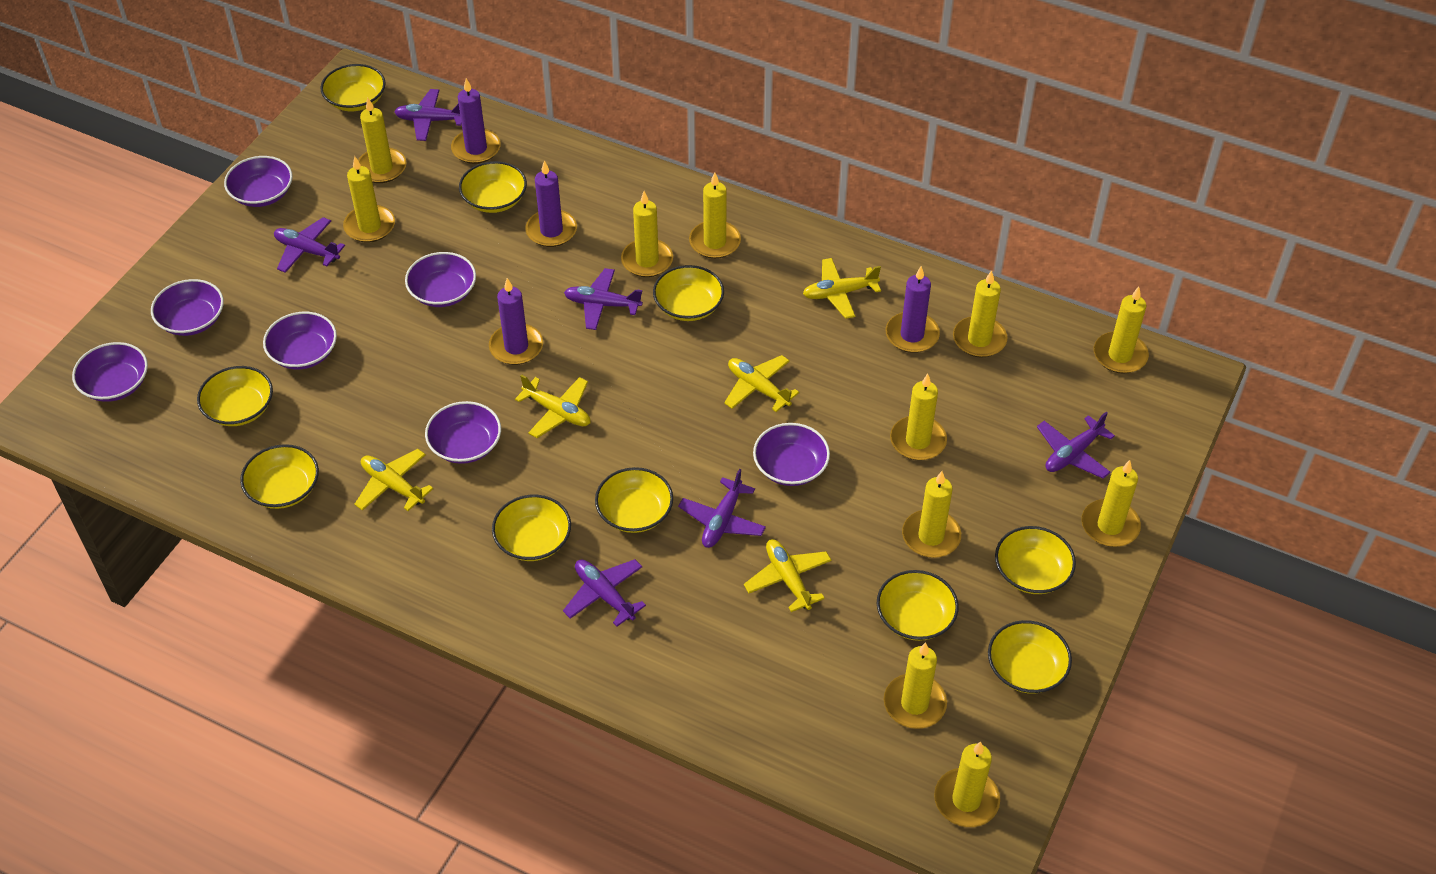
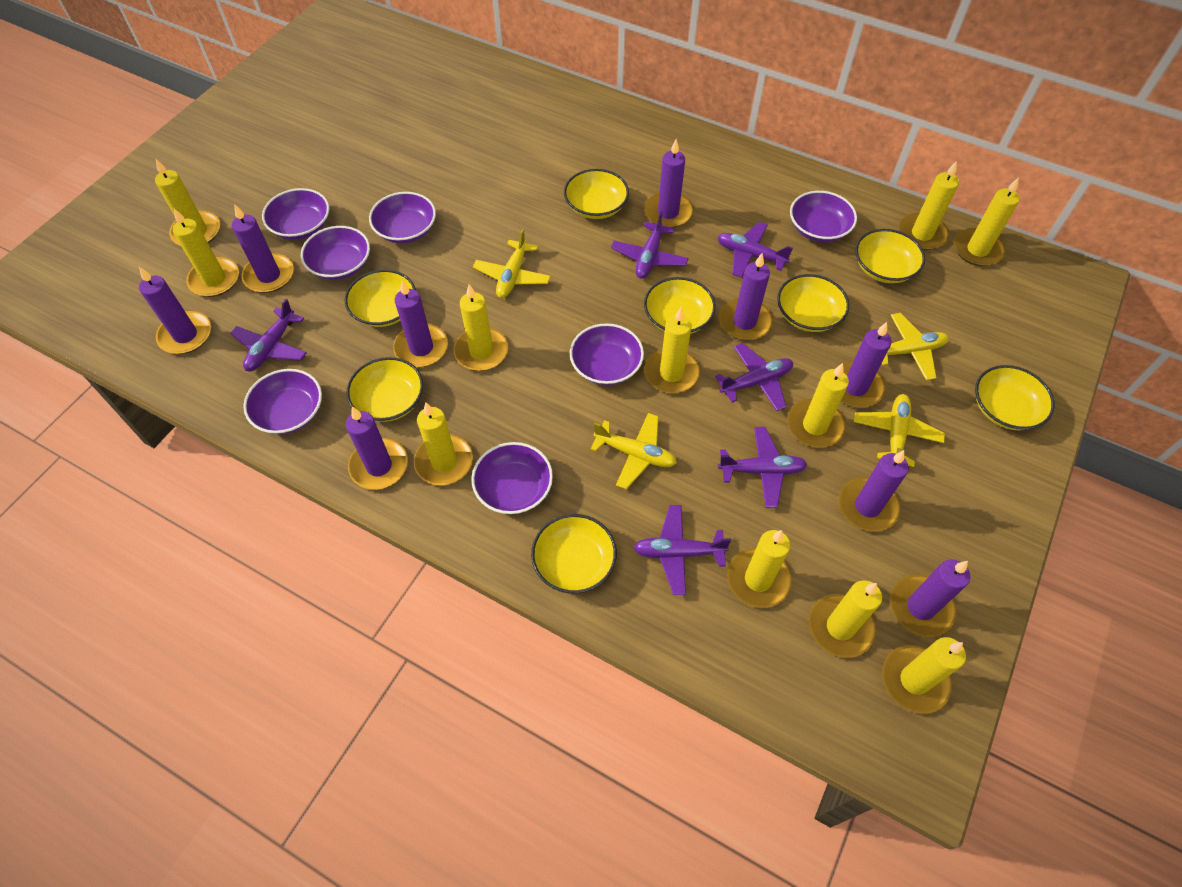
purple candle: 4 -> 9
yellow bowl: 10 -> 8
yellow plane: 5 -> 4

